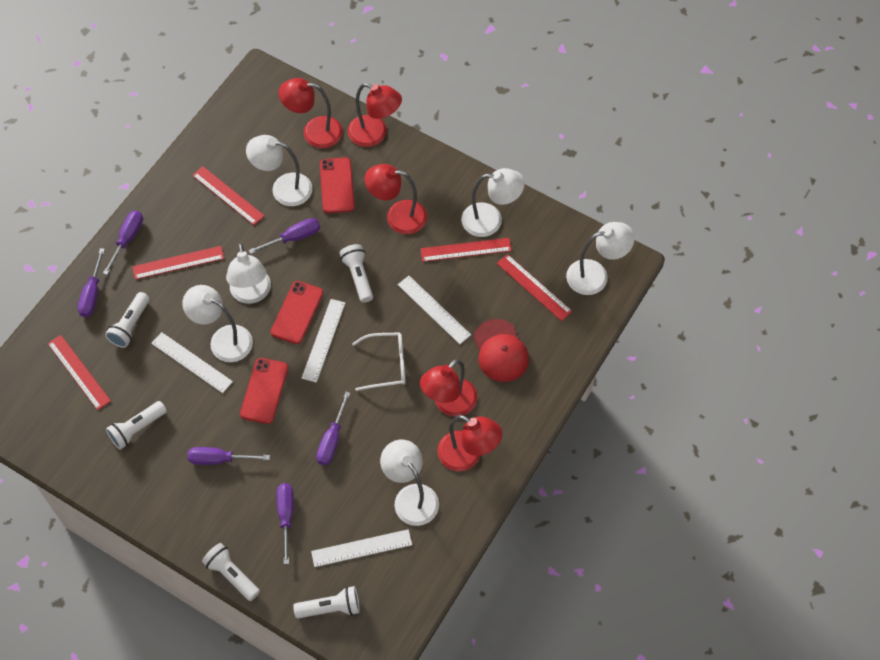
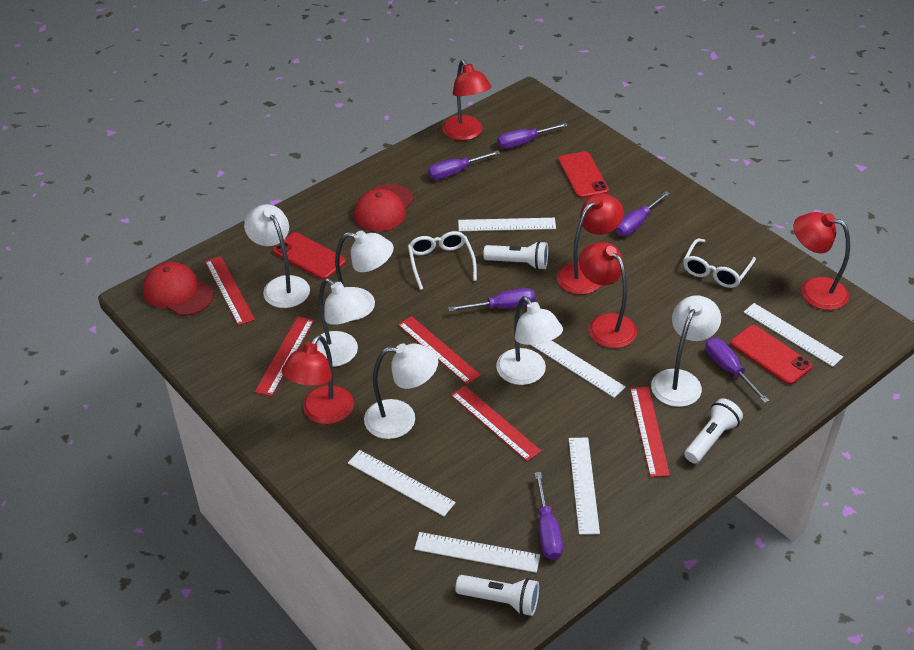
red cap: 1 -> 2
white flashlight: 5 -> 3
white glasses: 1 -> 2
white ruler: 4 -> 6

